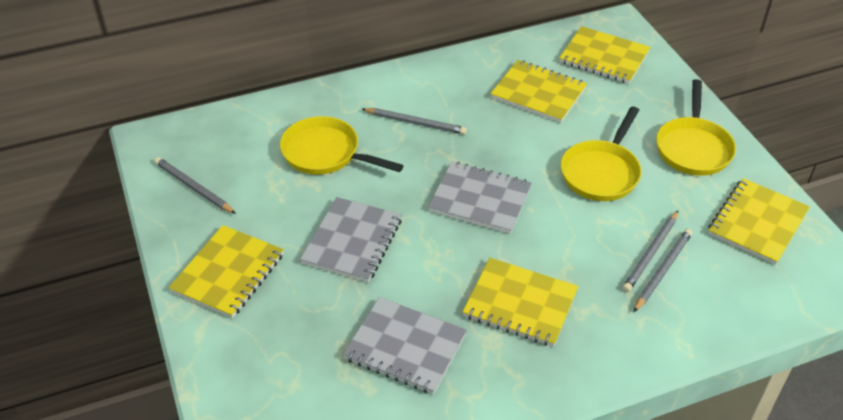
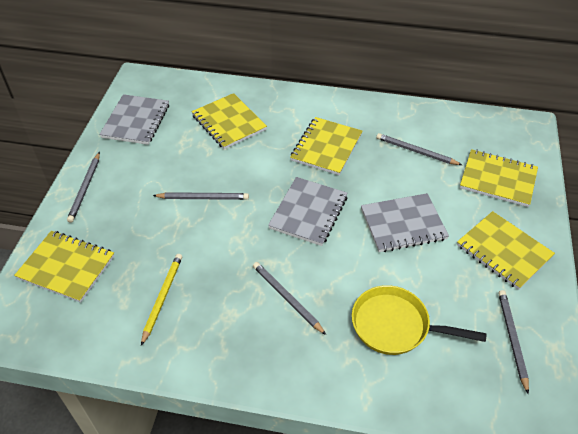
grey pencil: 4 -> 5
yellow pan: 3 -> 1
yellow pencil: 0 -> 1

